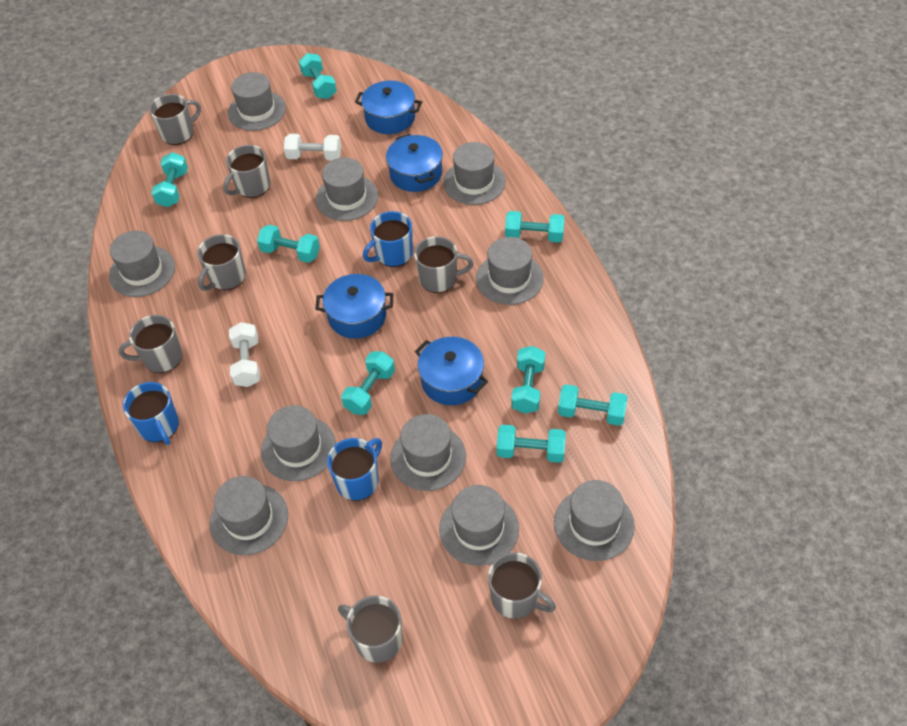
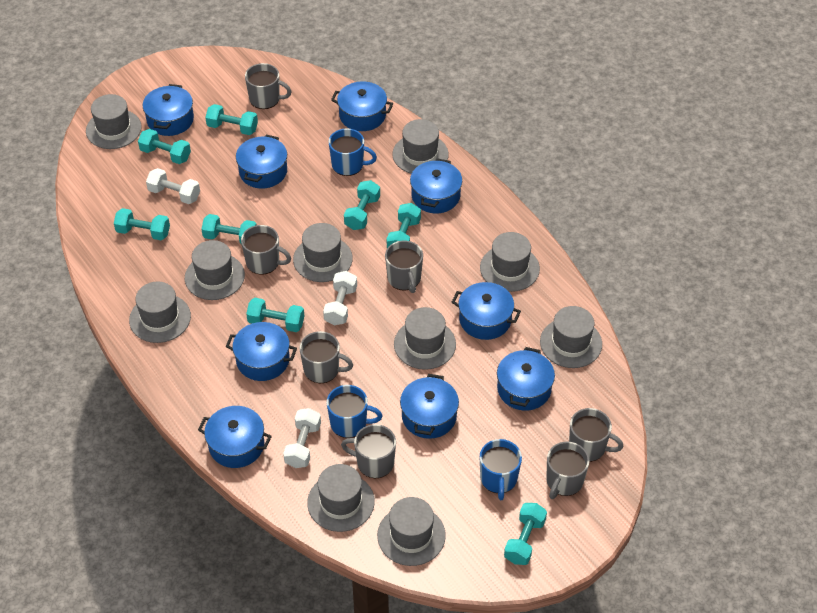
blue pot: 4 -> 9
white dumbbell: 2 -> 3

